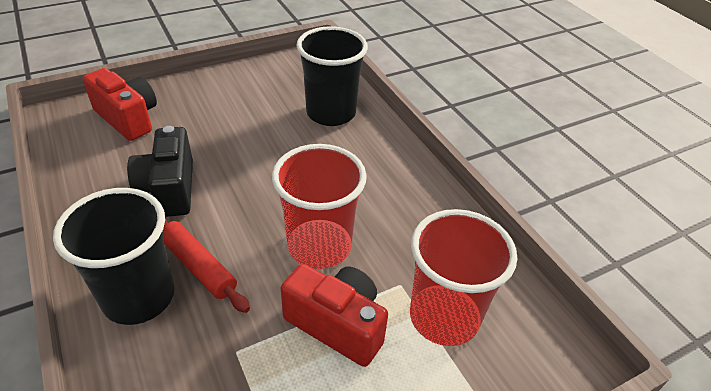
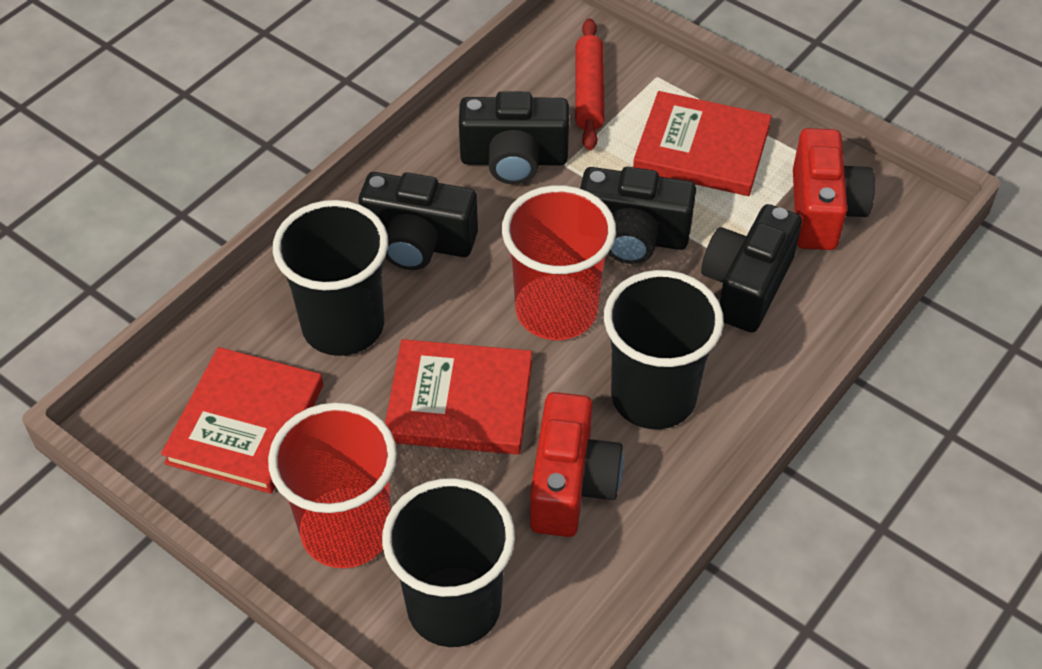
black camera: 1 -> 4
black cup: 2 -> 3
red book: 0 -> 3

